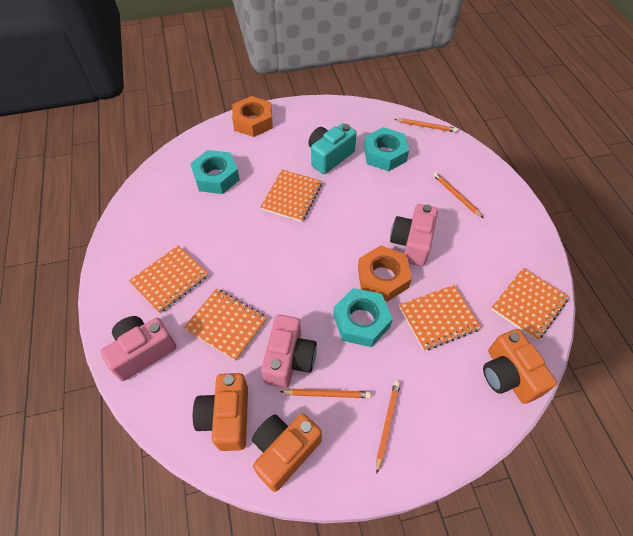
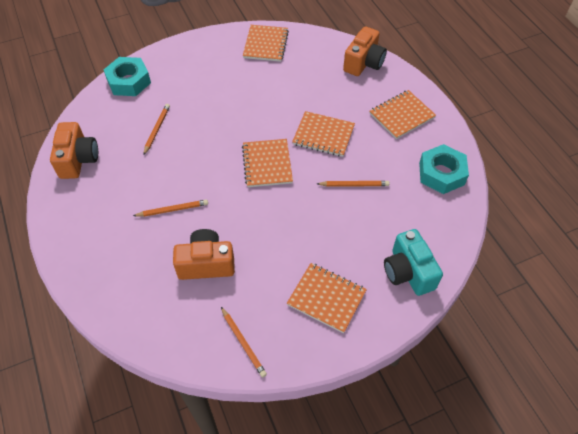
orange nut: 2 -> 0
pink camera: 3 -> 0
turquoise nut: 3 -> 2

